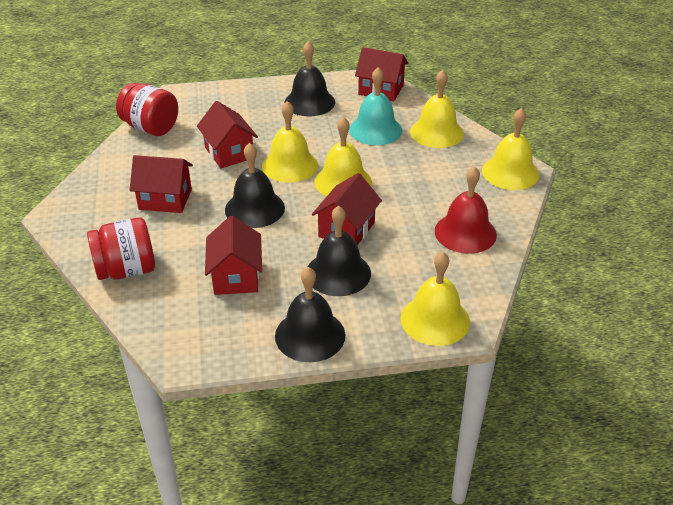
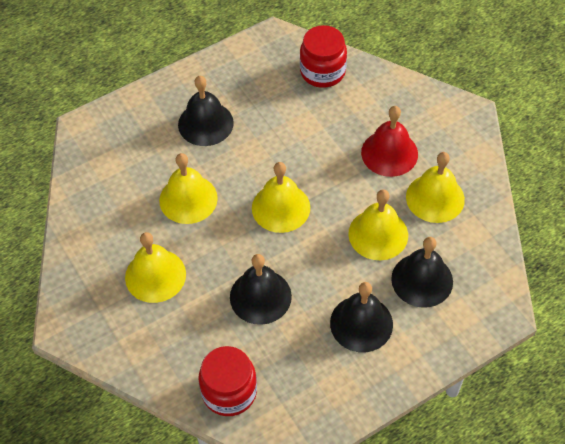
red house: 5 -> 0
turquoise bell: 1 -> 0

